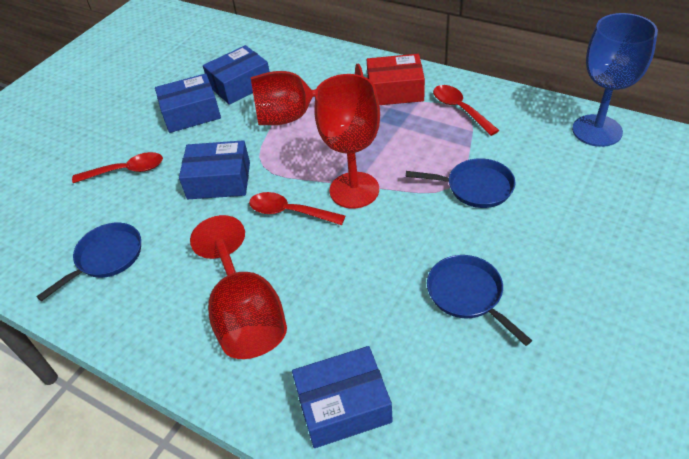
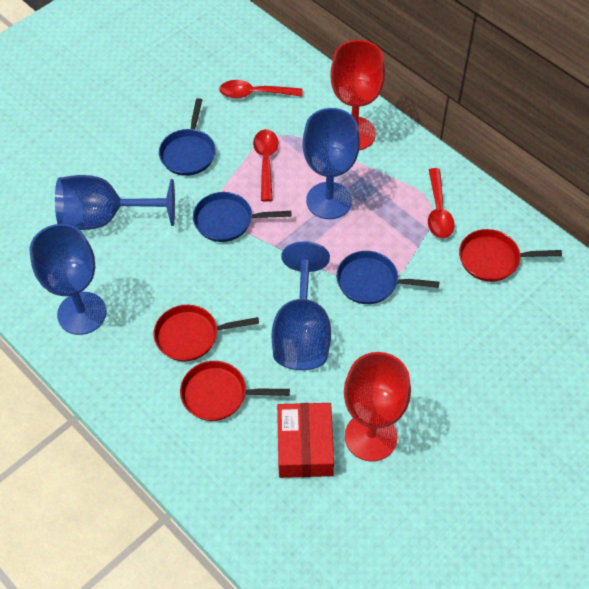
blue box: 4 -> 0
blue goblet: 1 -> 4
red goblet: 3 -> 2
red pan: 0 -> 3

